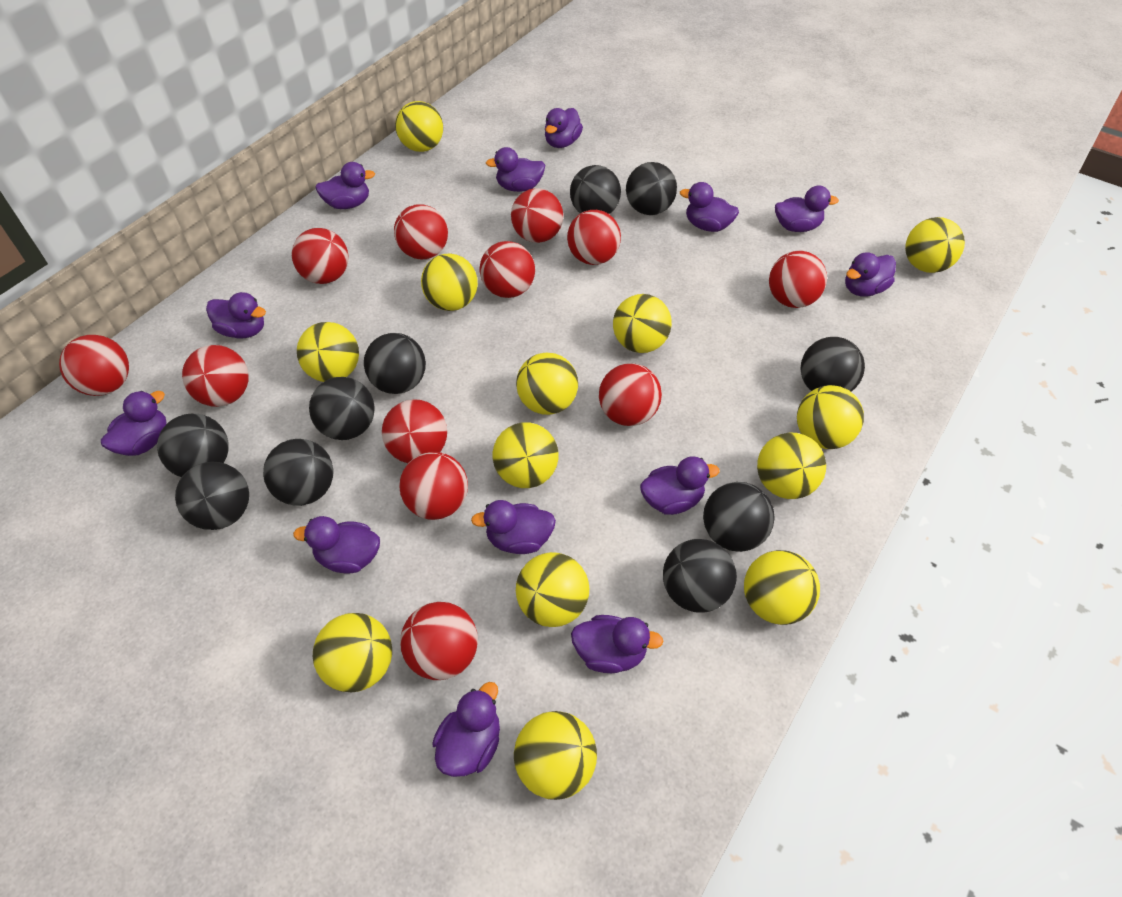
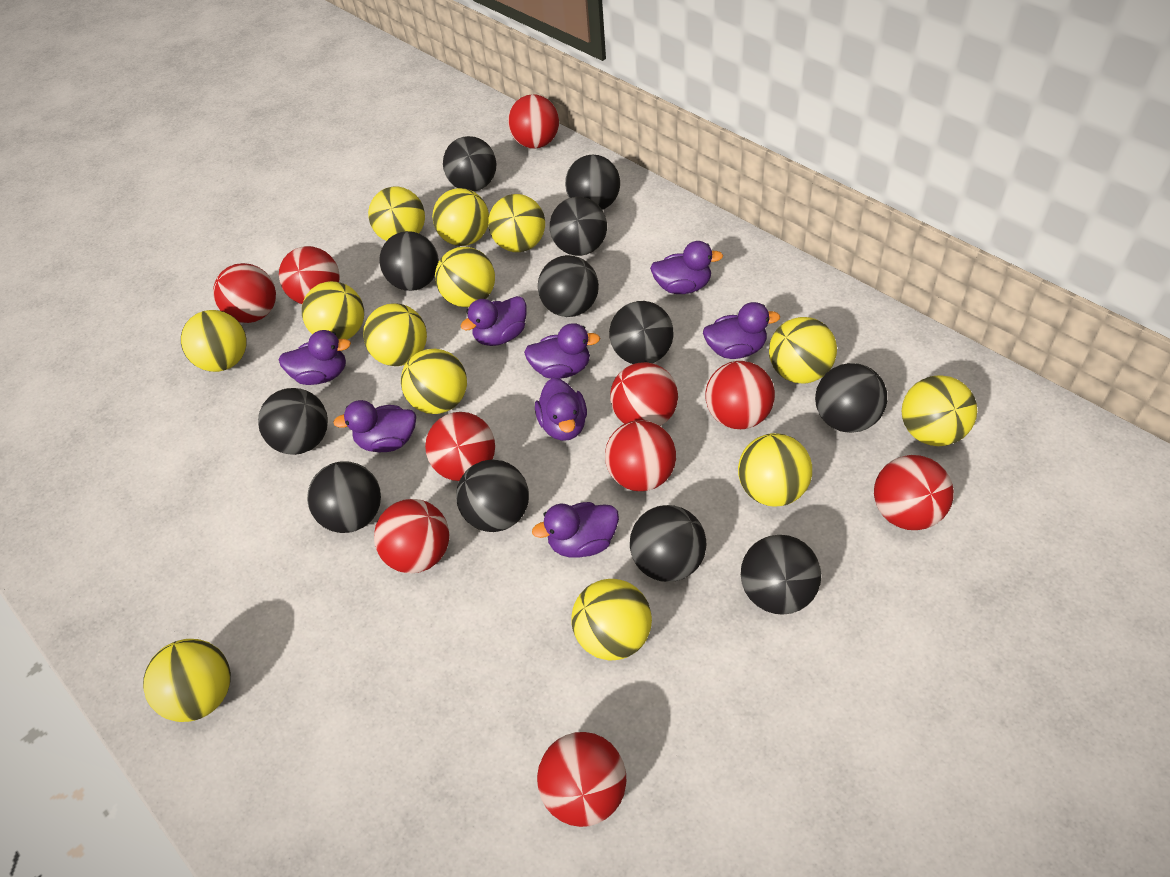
black ball: 10 -> 12
purple duck: 13 -> 8
red ball: 12 -> 10

